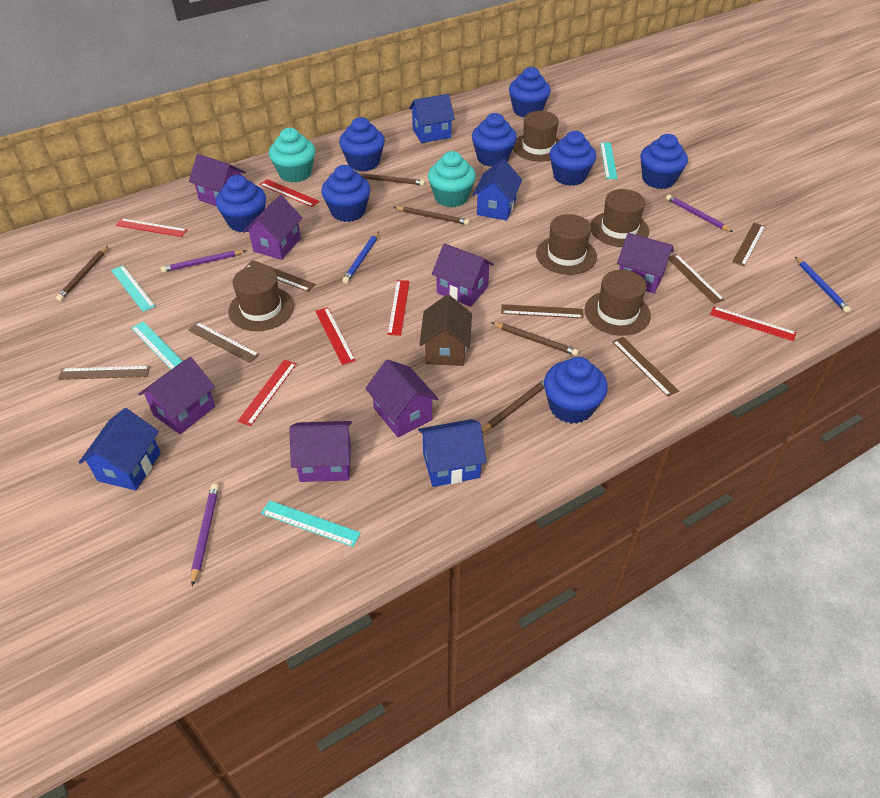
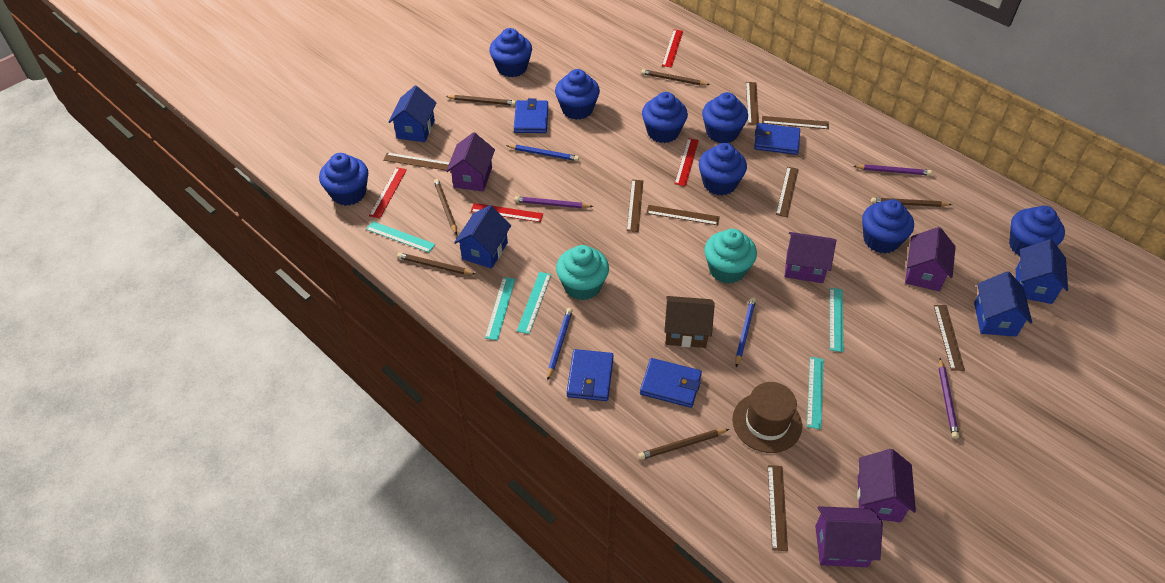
blue pencil: 2 -> 3
blue wallet: 0 -> 4
brown hat: 5 -> 1
brown pencil: 5 -> 6
brown ruler: 7 -> 8
purple house: 7 -> 5
red ruler: 6 -> 4
turquoise ruler: 4 -> 5

